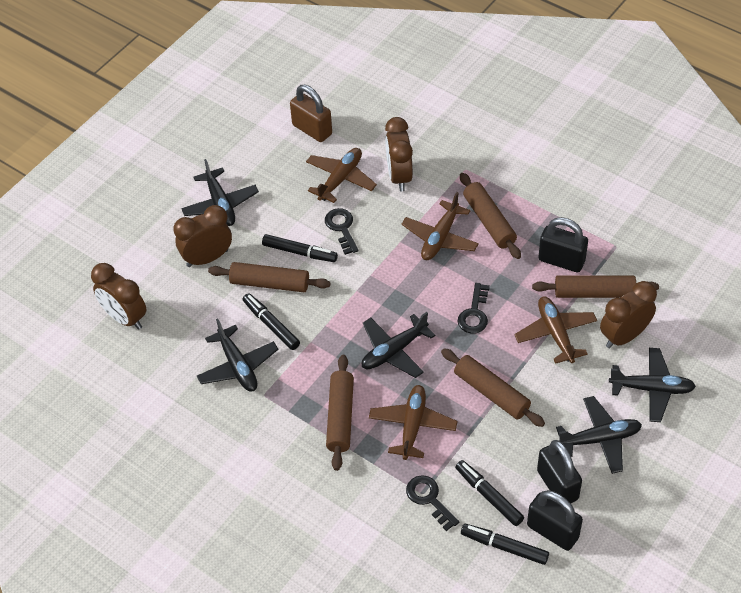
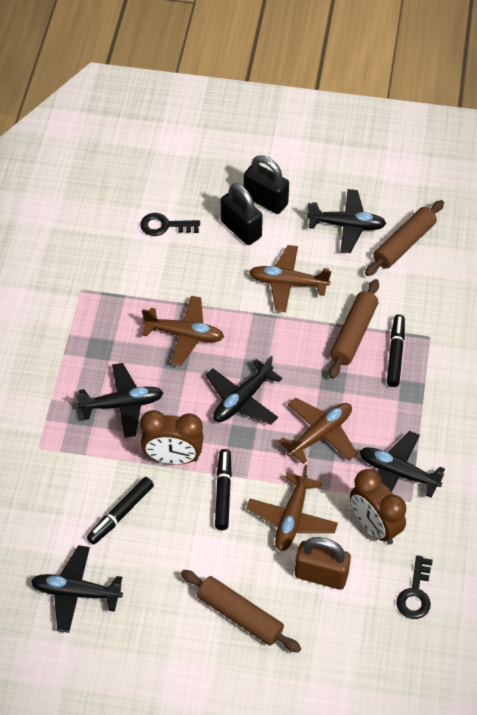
black key: 3 -> 2
black marker: 4 -> 3
black padlock: 3 -> 2
brown clock: 4 -> 2
brown rolling pin: 5 -> 3

